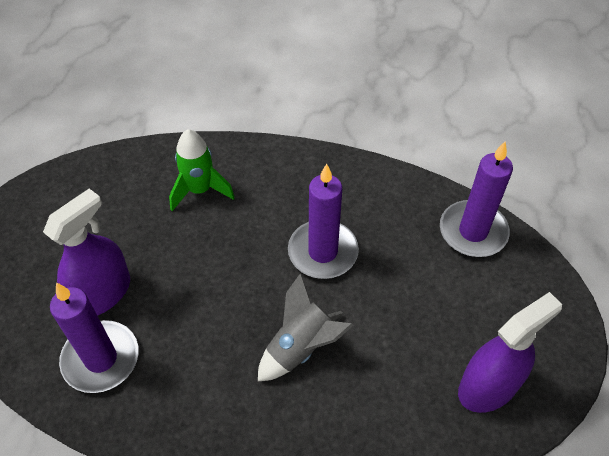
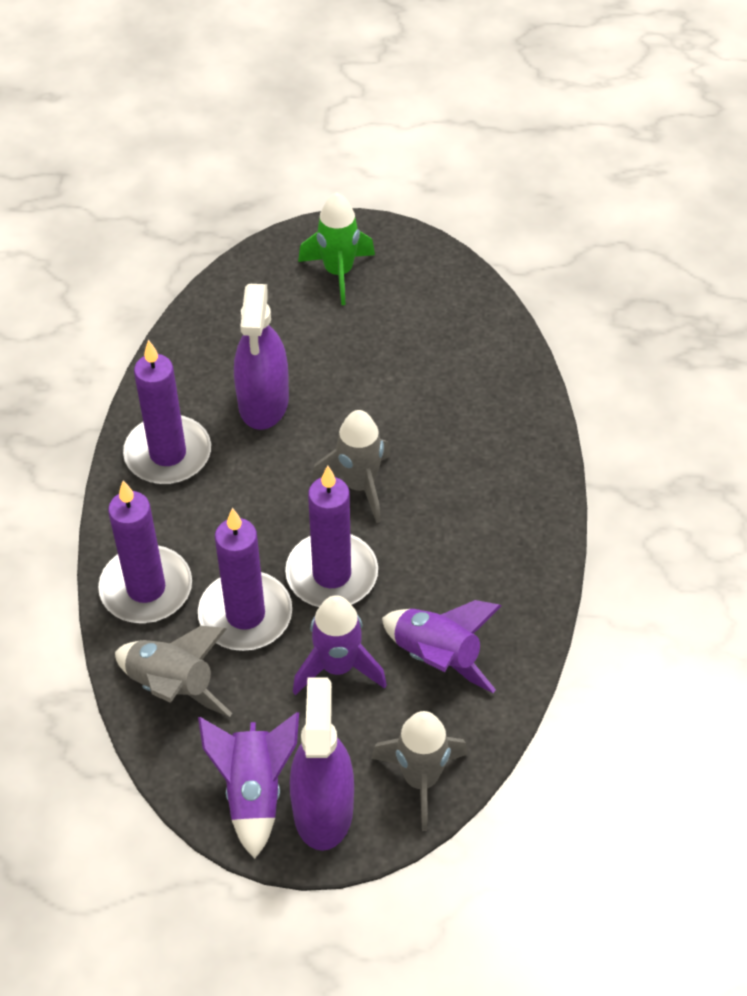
grey rocket: 1 -> 3
purple candle: 3 -> 4
purple rocket: 0 -> 3

